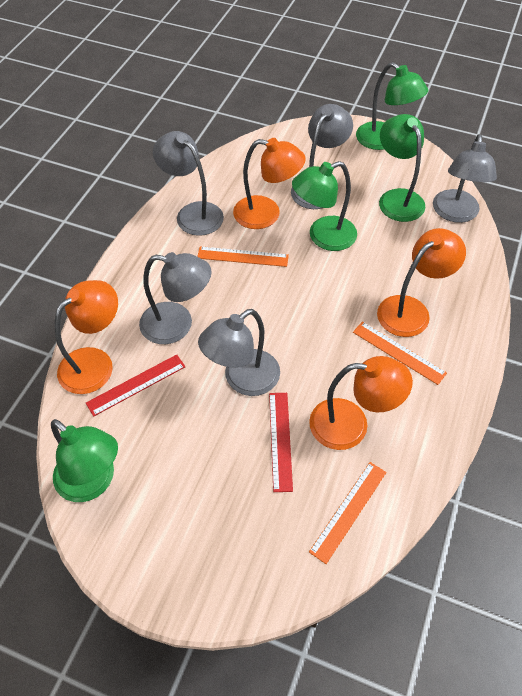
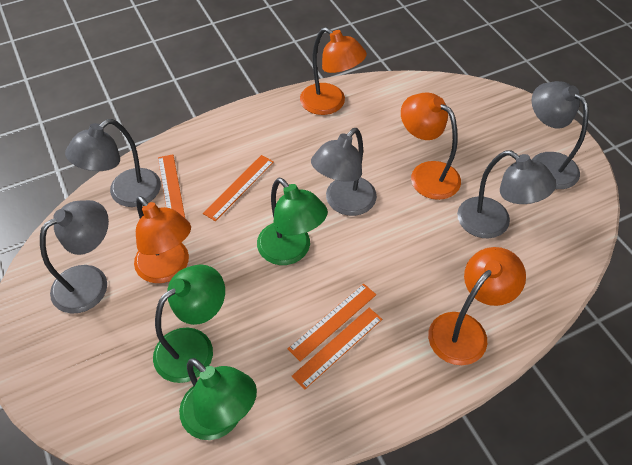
green lamp: 4 -> 3
orange ruler: 3 -> 4
red ruler: 2 -> 0

